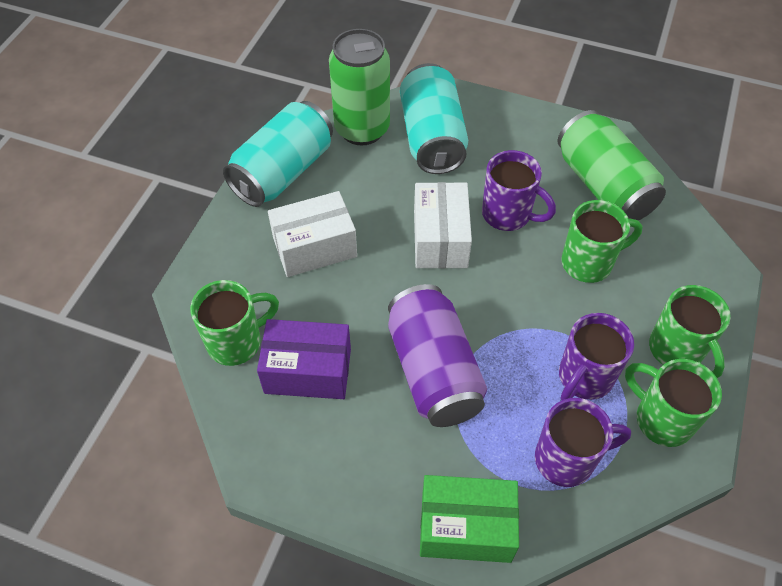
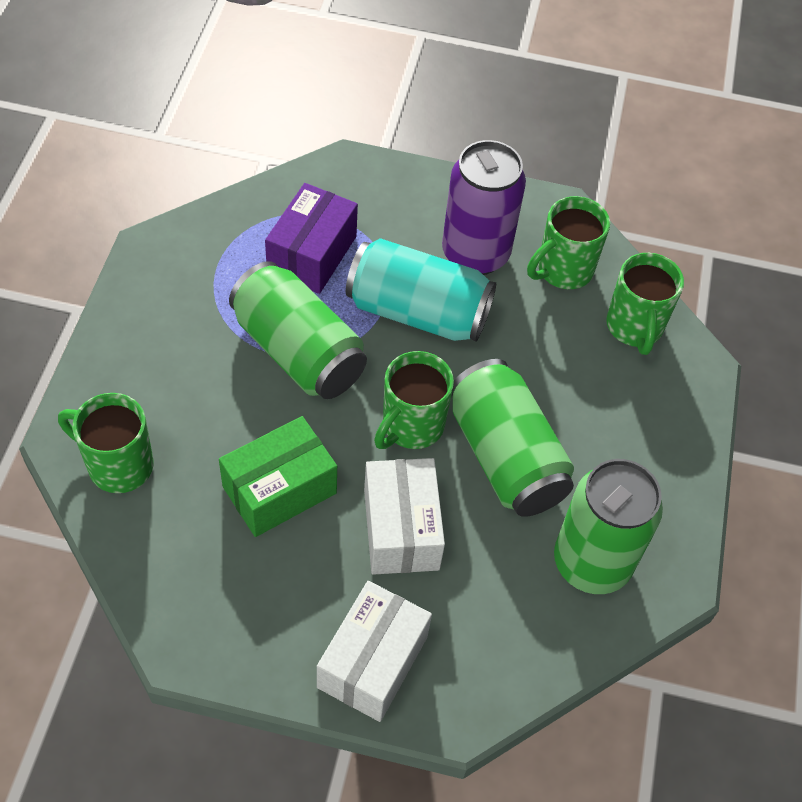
green can: 2 -> 3
purple mug: 3 -> 0
turquoise can: 2 -> 1

